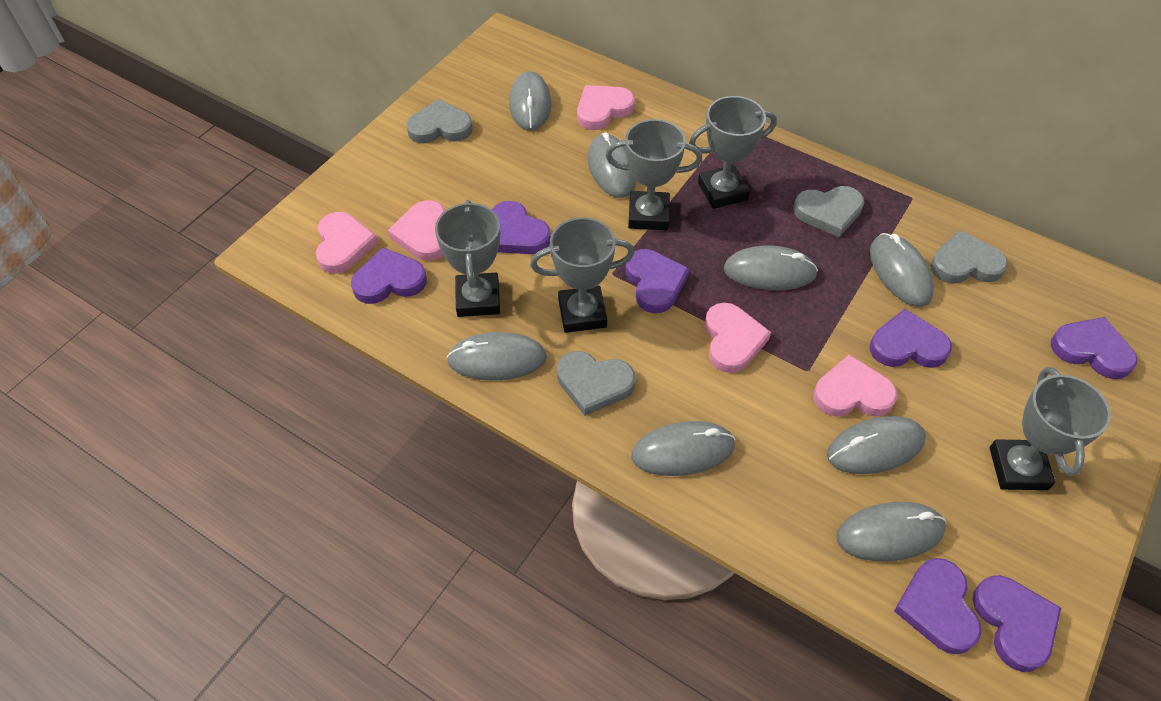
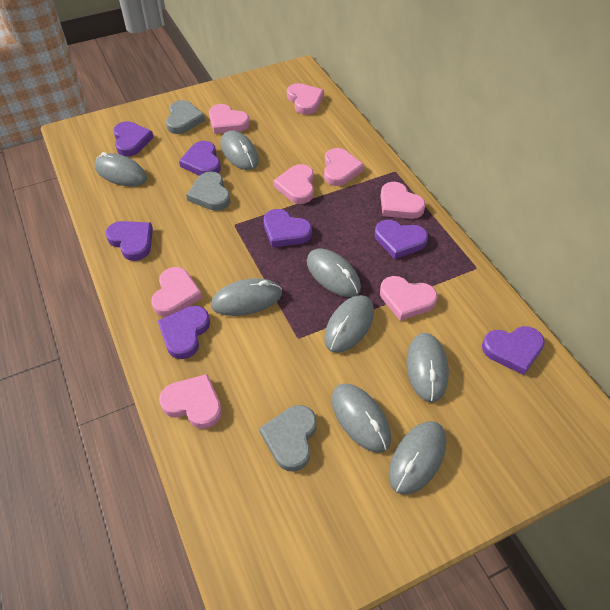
grey heart: 4 -> 3
grey trophy: 5 -> 0
pink heart: 5 -> 8

